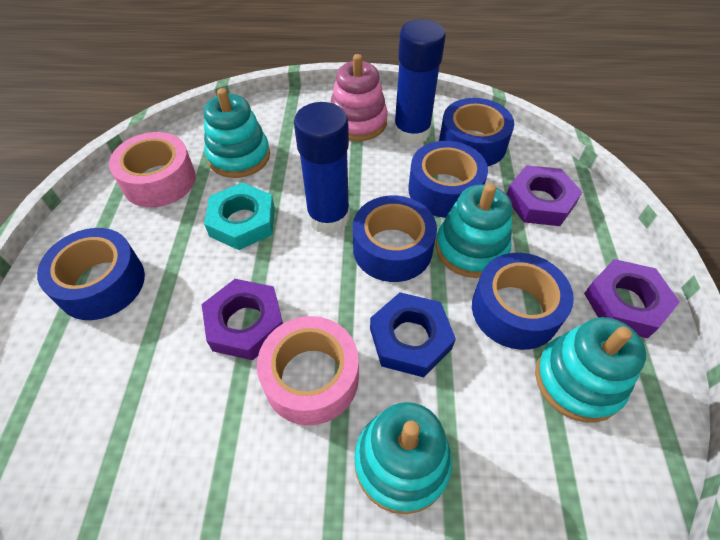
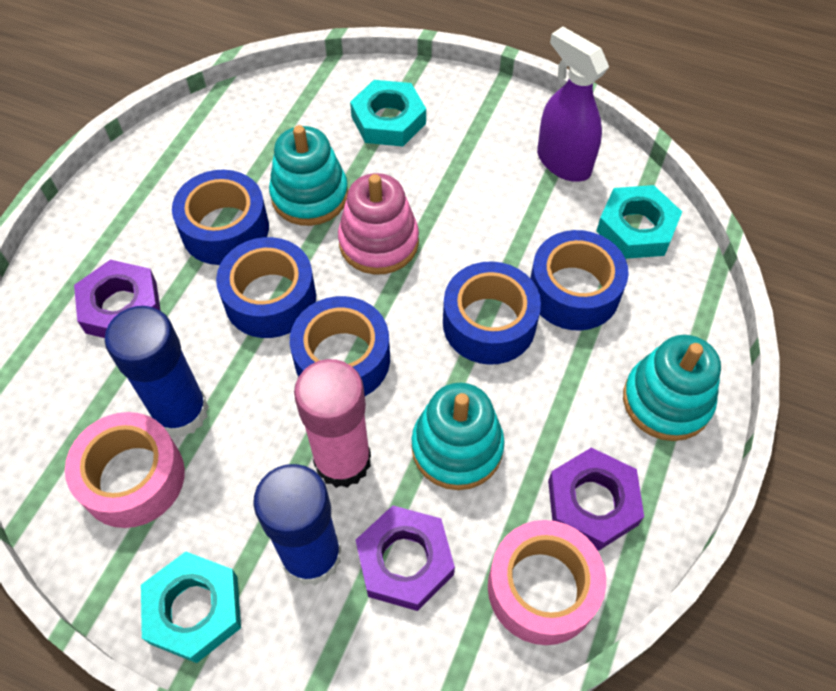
blue nut: 1 -> 0
pink glue stick: 0 -> 1
purple spray bottle: 0 -> 1
turquoise nut: 1 -> 3
turquoise stacking toy: 4 -> 3

